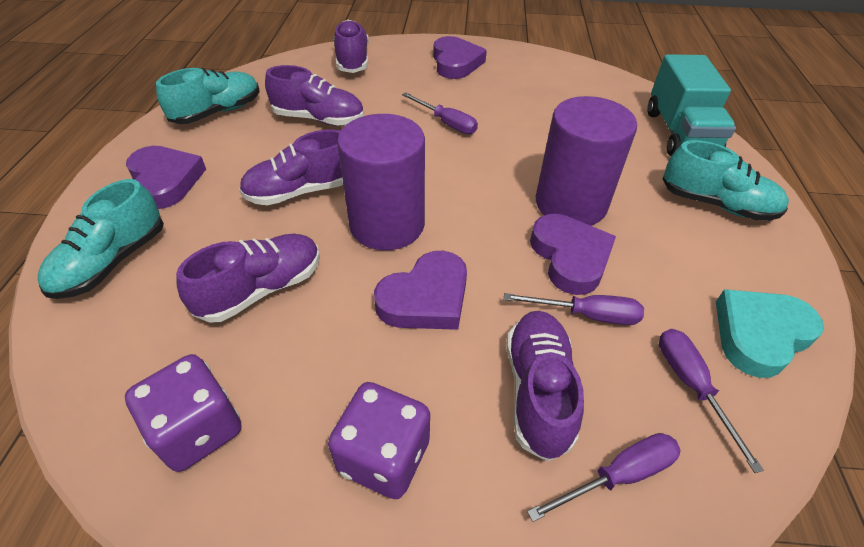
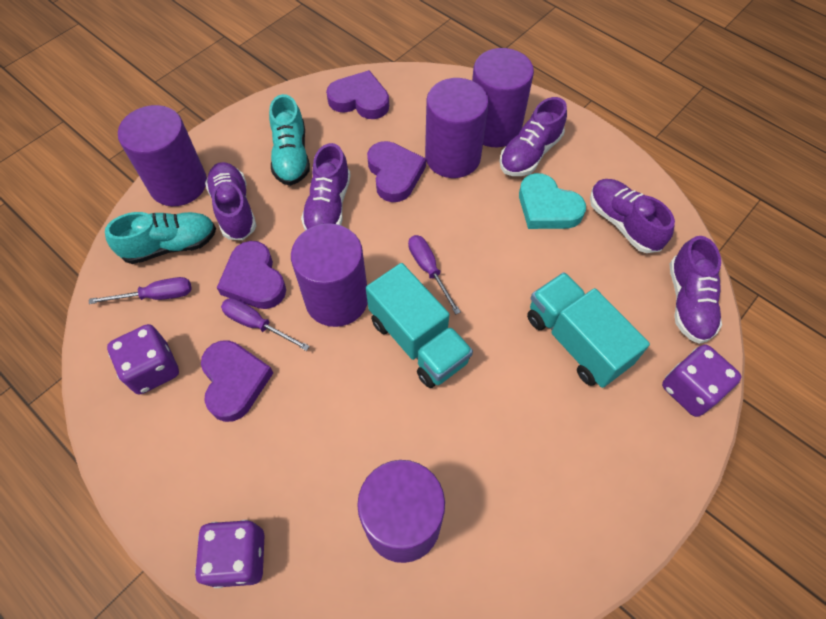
purple cylinder: 2 -> 5
purple dice: 2 -> 3
purple screwdriver: 4 -> 3
turquoise shoe: 3 -> 2
turquoise truck: 1 -> 2

